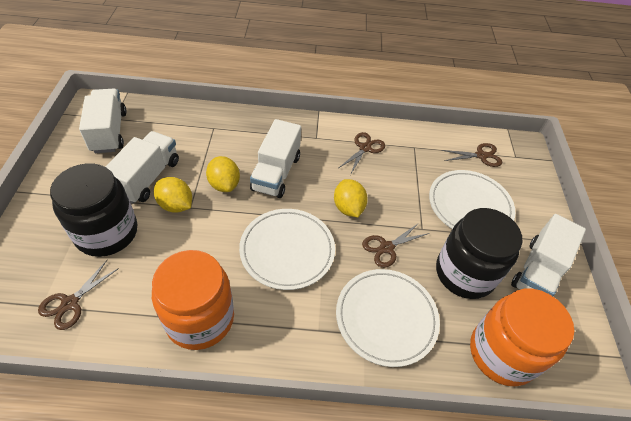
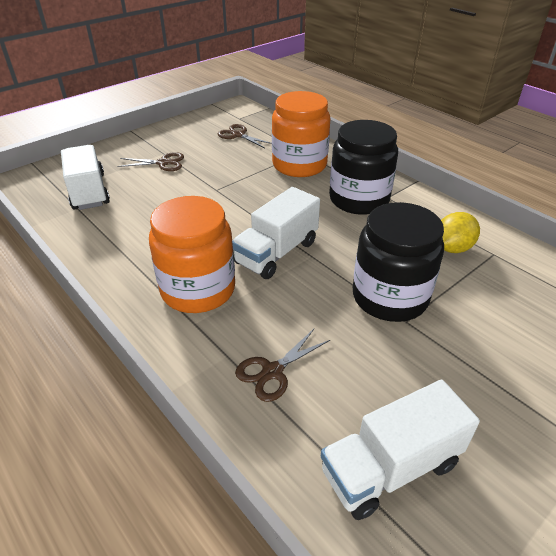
brown scissors: 4 -> 3
white plate: 3 -> 0
white truck: 4 -> 3
yellow lemon: 3 -> 1

